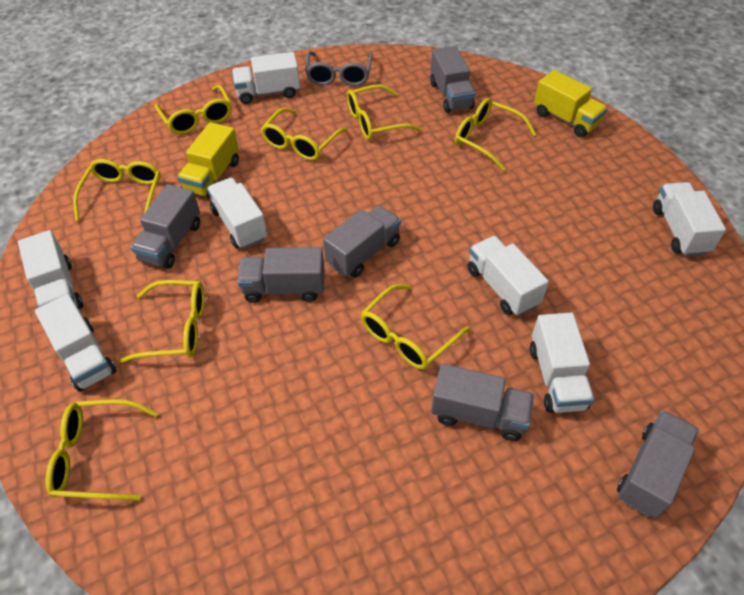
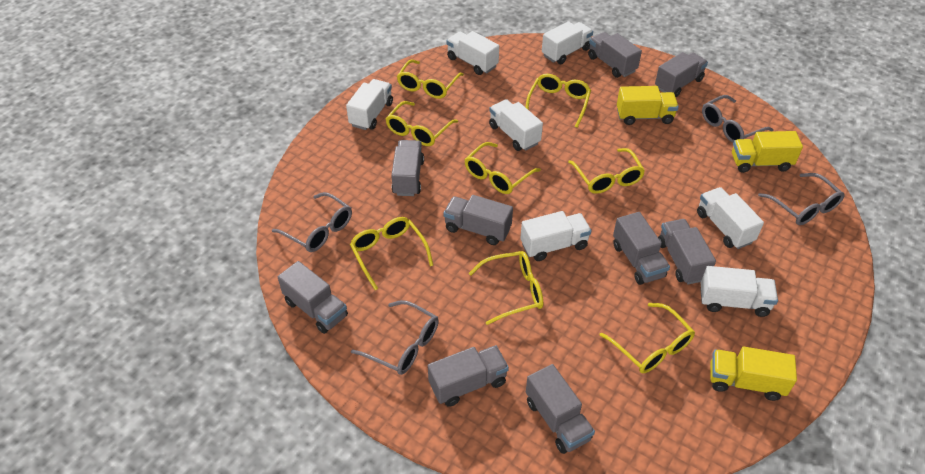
grey glasses: 1 -> 4
grey truck: 6 -> 9
yellow truck: 2 -> 3

